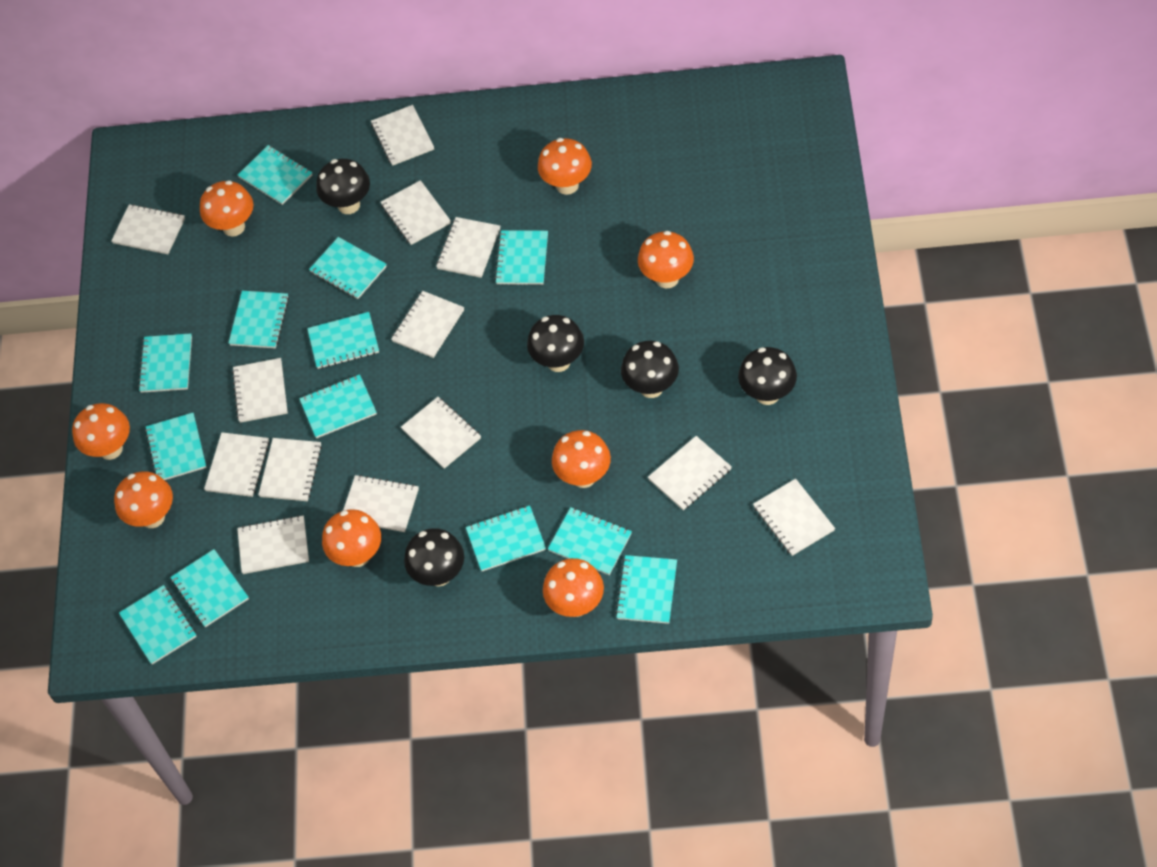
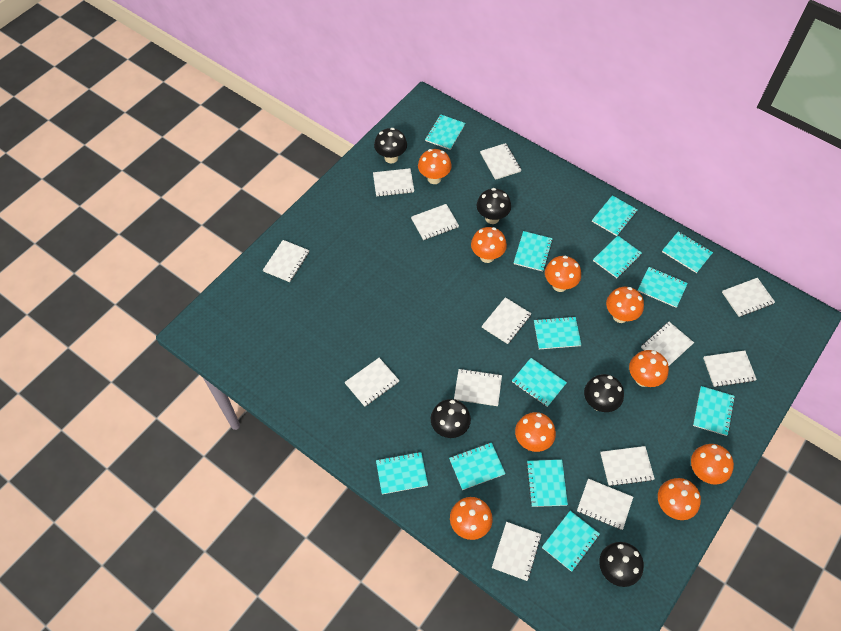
orange mushroom: 8 -> 9

